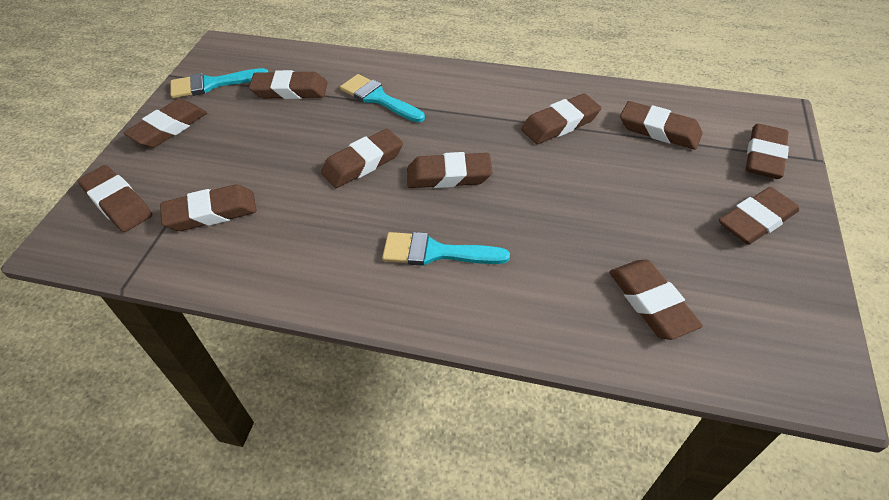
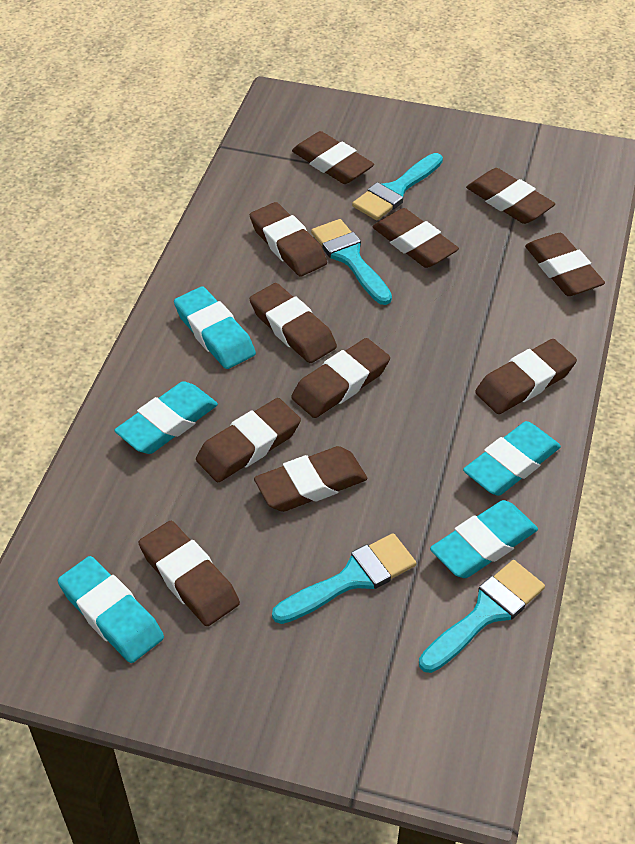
turquoise brush: 3 -> 4
turquoise eraser: 0 -> 5

